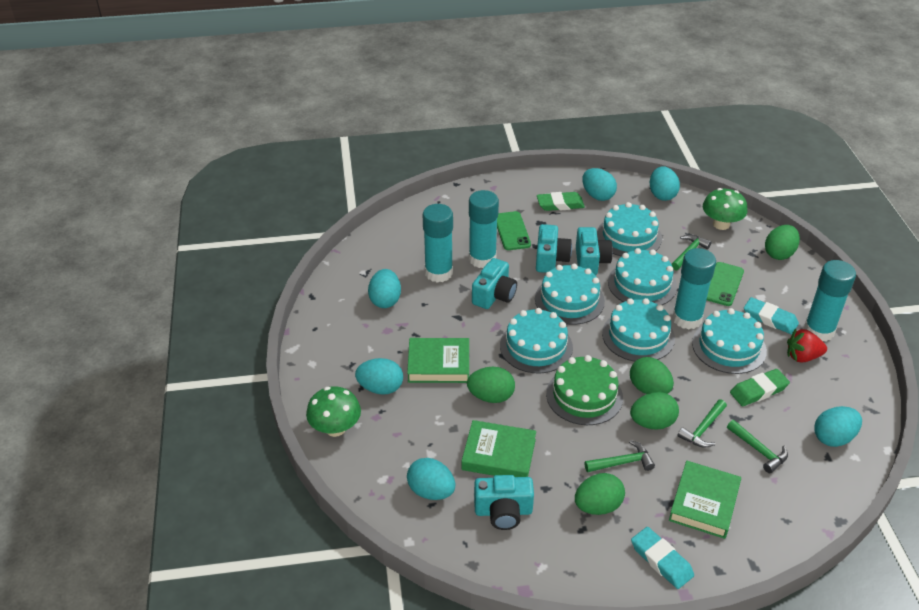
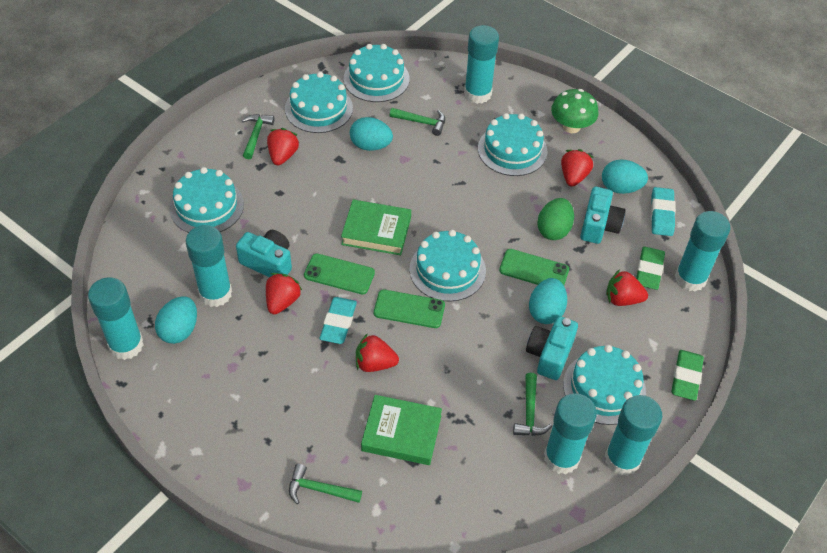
green book: 3 -> 2
green cake: 1 -> 0
green egg: 5 -> 1
green mushroom: 2 -> 1
green phone: 2 -> 3
red strawberry: 1 -> 5
turquoise camera: 4 -> 3
turquoise egg: 6 -> 4
turquoise glue stick: 4 -> 6

